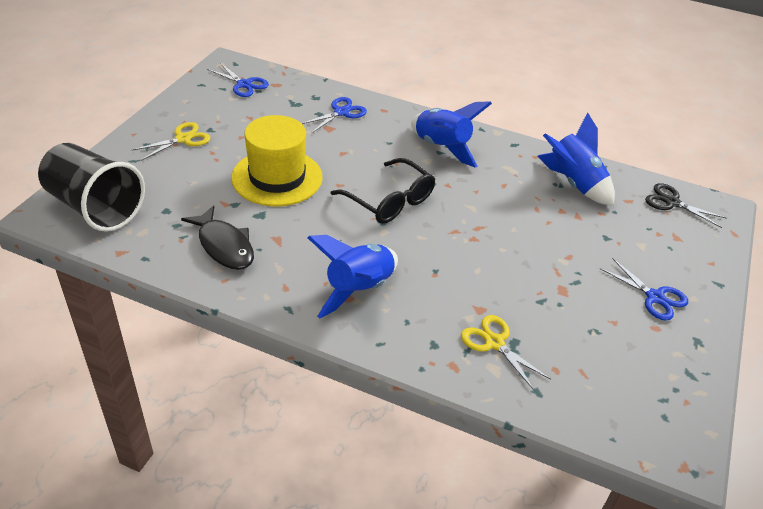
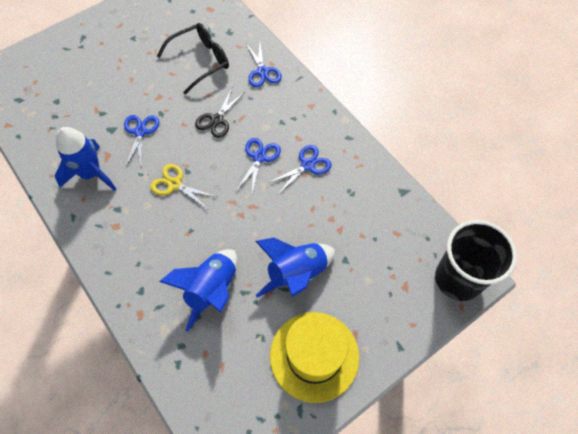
black fish: 1 -> 0
blue scissors: 3 -> 4
yellow scissors: 2 -> 1

